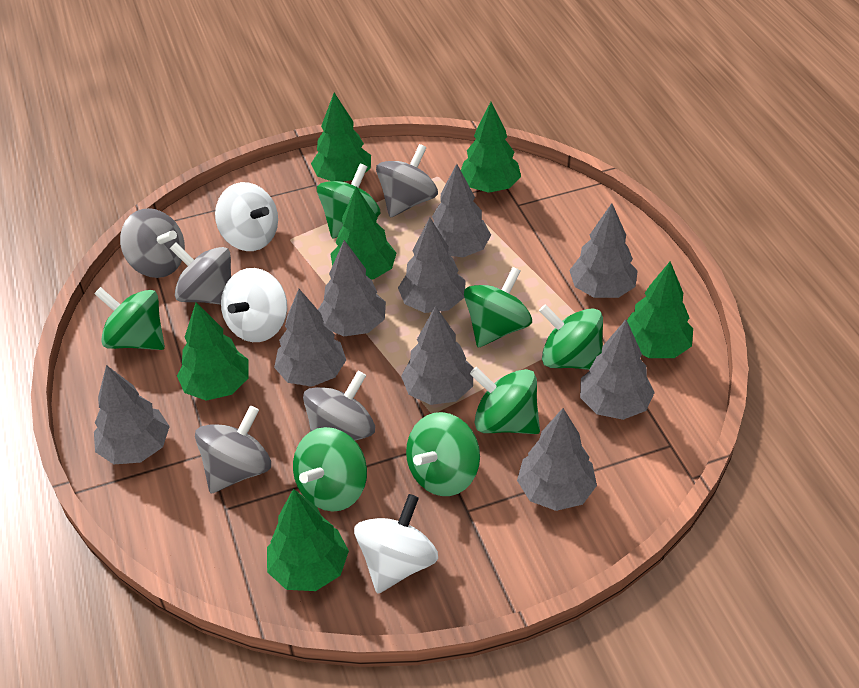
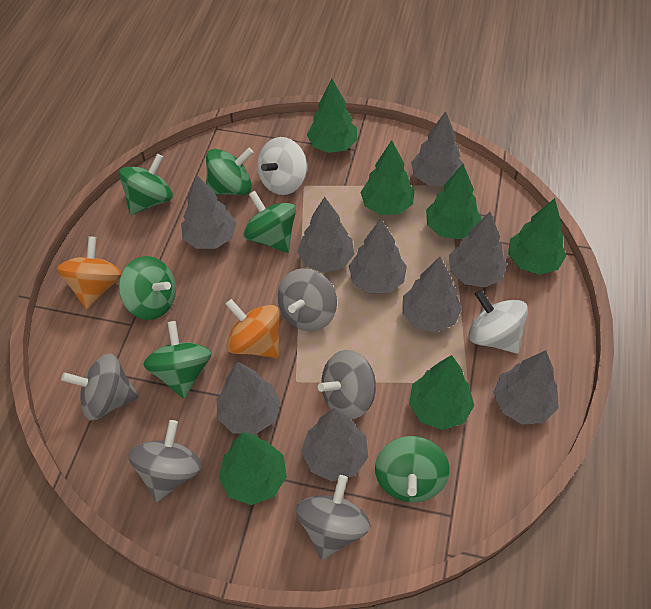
green spinning top: 7 -> 6
orange spinning top: 0 -> 2
white spinning top: 3 -> 2

